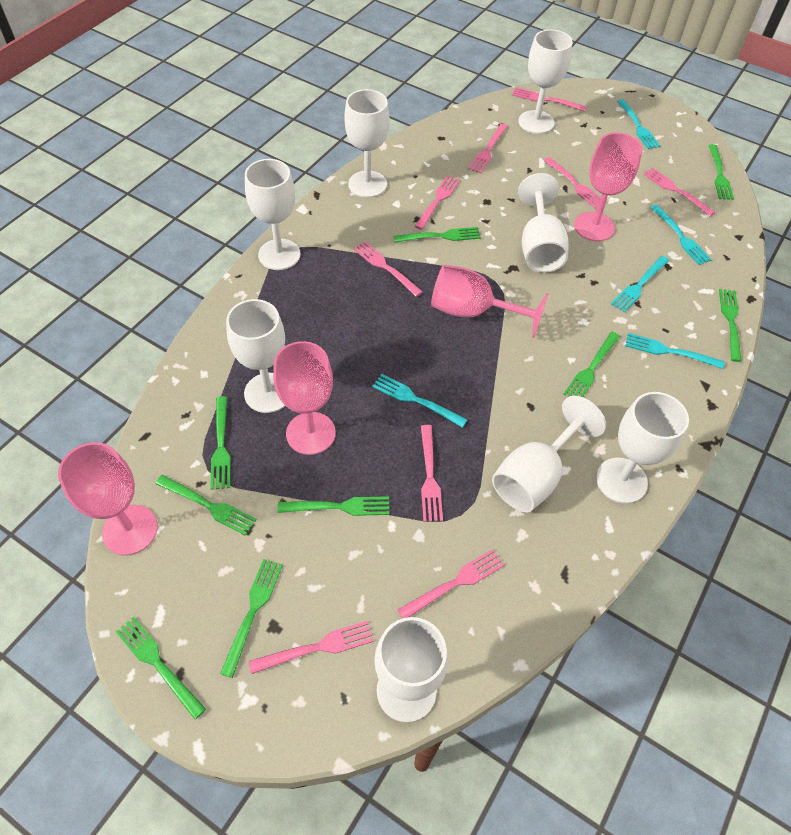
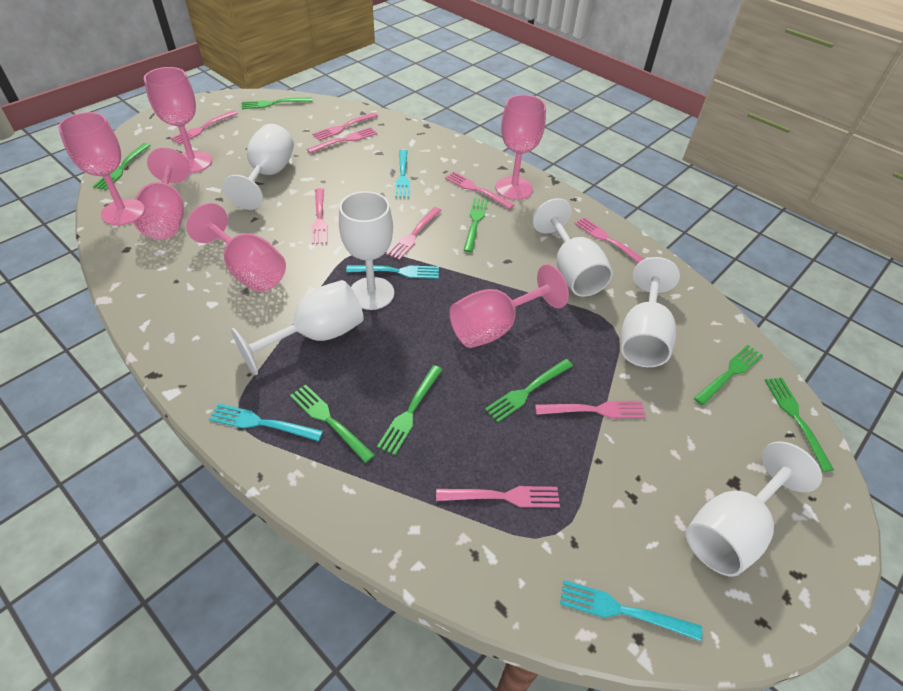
green fork: 9 -> 8
pink goblet: 4 -> 6
turquoise fork: 5 -> 4
white goblet: 8 -> 6

